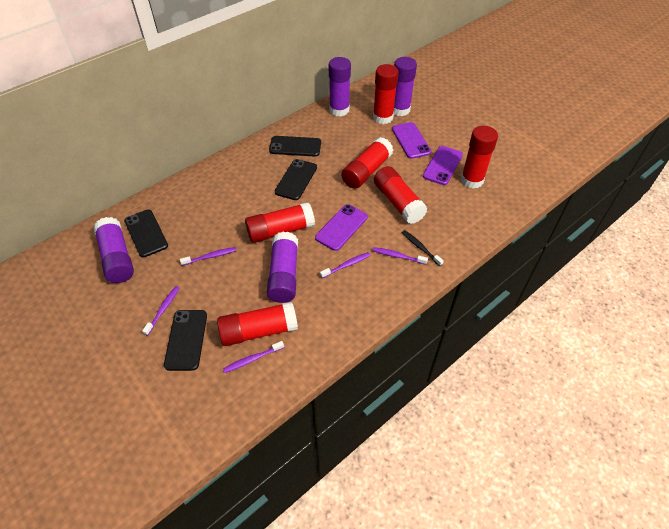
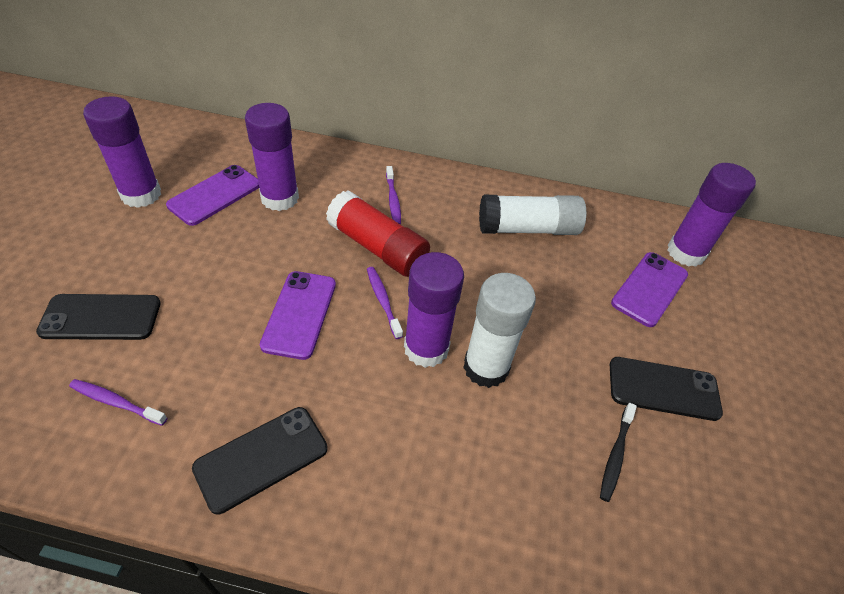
black phone: 4 -> 3
purple toothbrush: 5 -> 3
red glue stick: 6 -> 1
white glue stick: 0 -> 2

